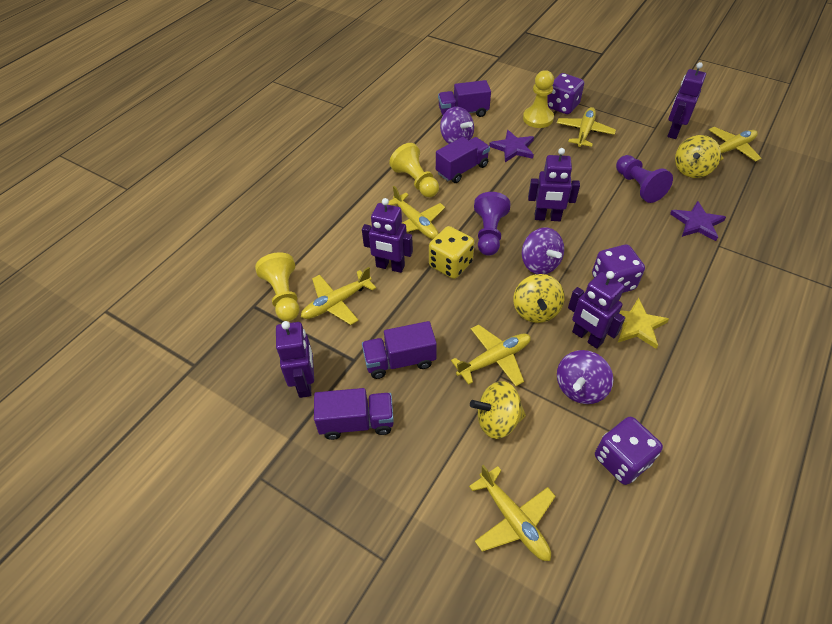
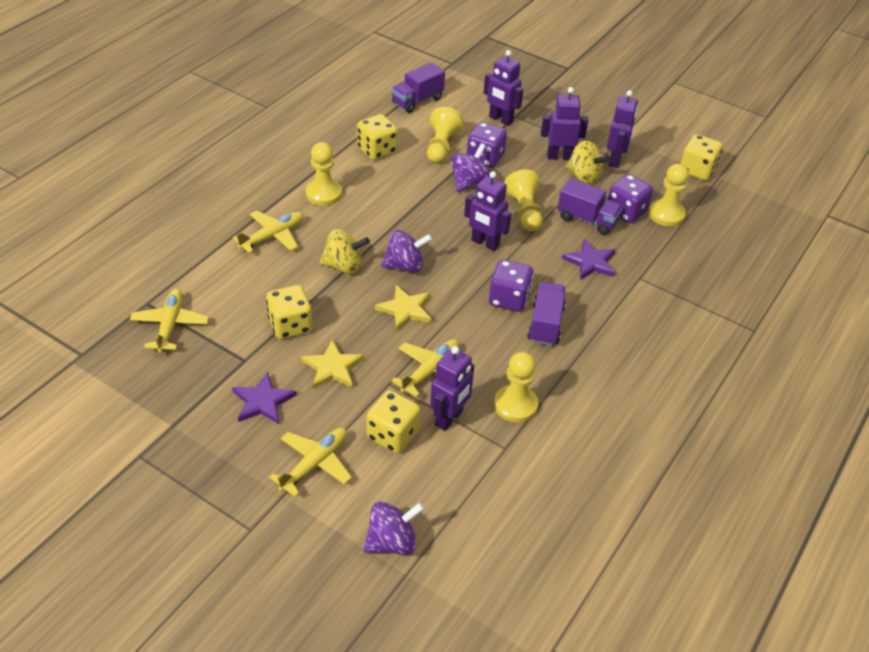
purple pawn: 2 -> 0
purple truck: 4 -> 3
yellow dice: 1 -> 4
yellow pawn: 3 -> 5
yellow plane: 6 -> 4
yellow spinning top: 3 -> 2
yellow star: 1 -> 2

